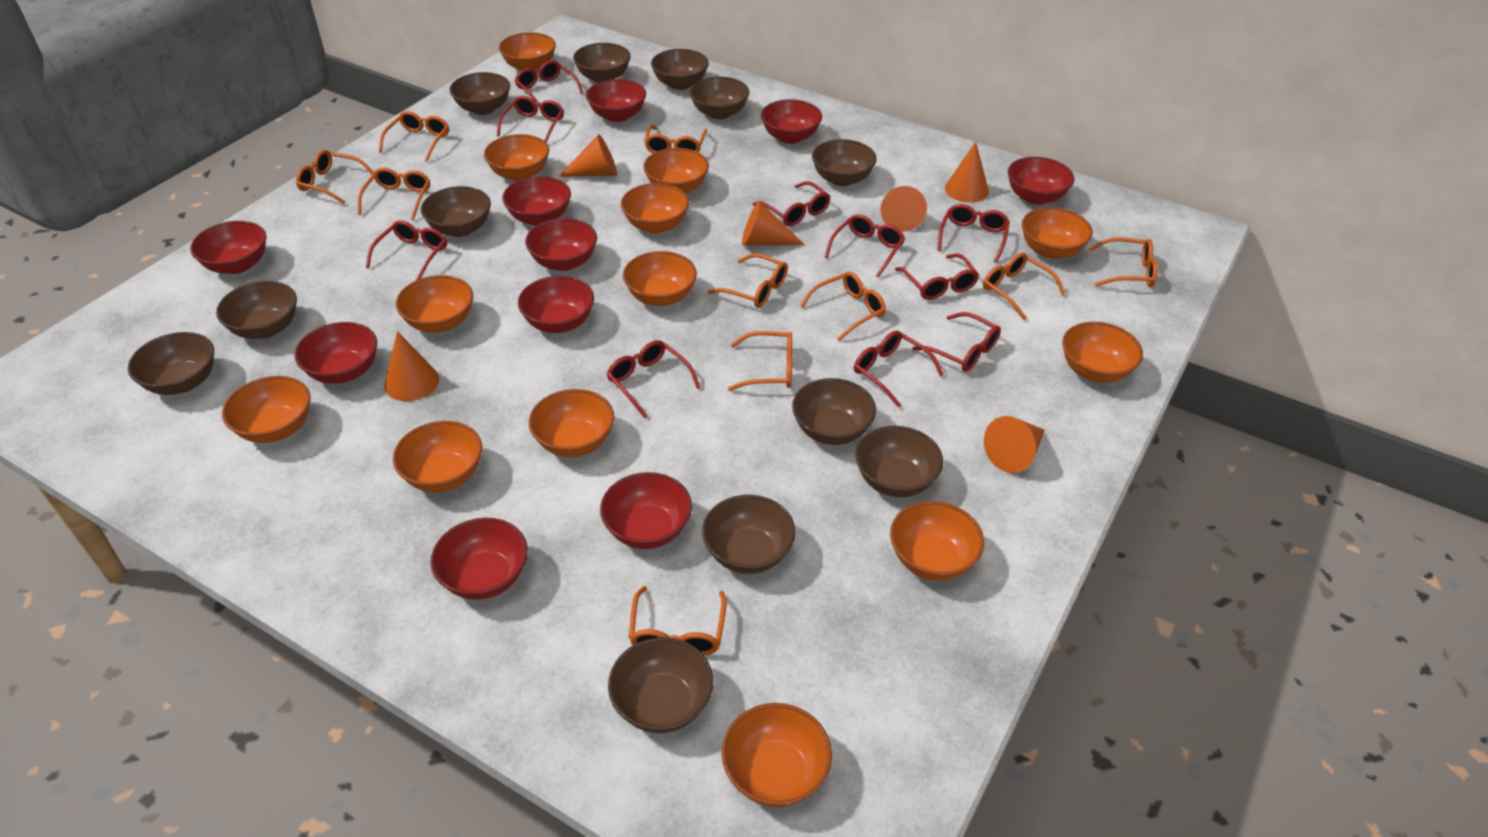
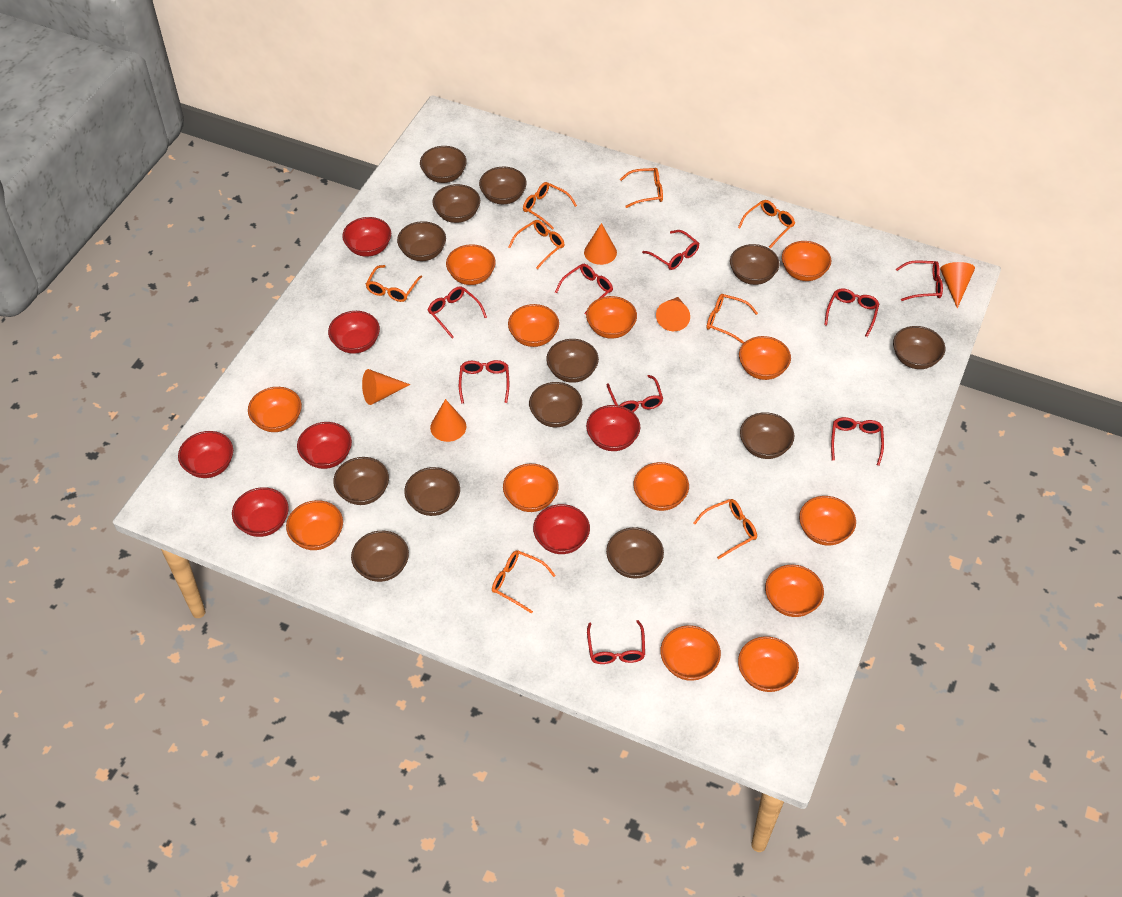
brown bowl: 12 -> 13
orange cone: 6 -> 5
orange glasses: 10 -> 8
red bowl: 10 -> 7
red glasses: 10 -> 9

